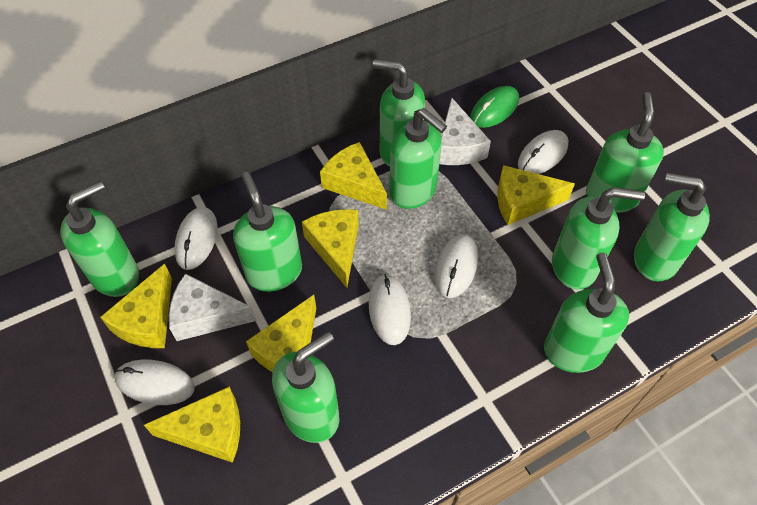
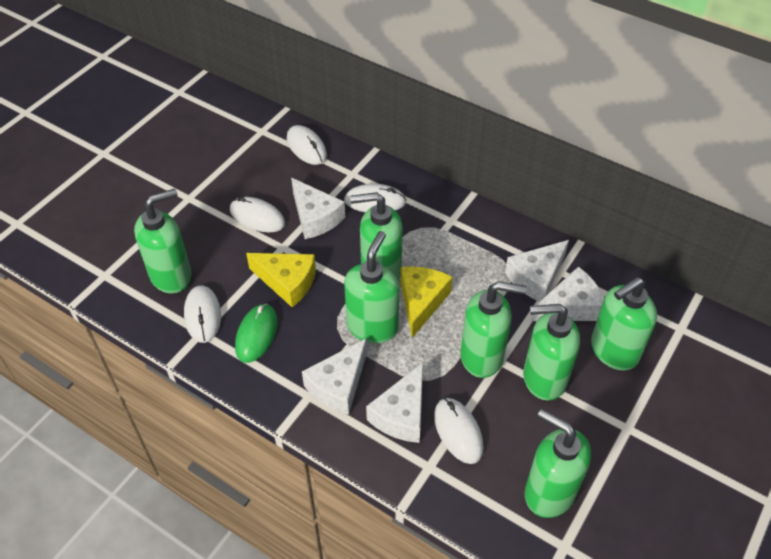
green soap dispenser: 9 -> 7
white cheese: 2 -> 5
yellow cheese: 6 -> 2

